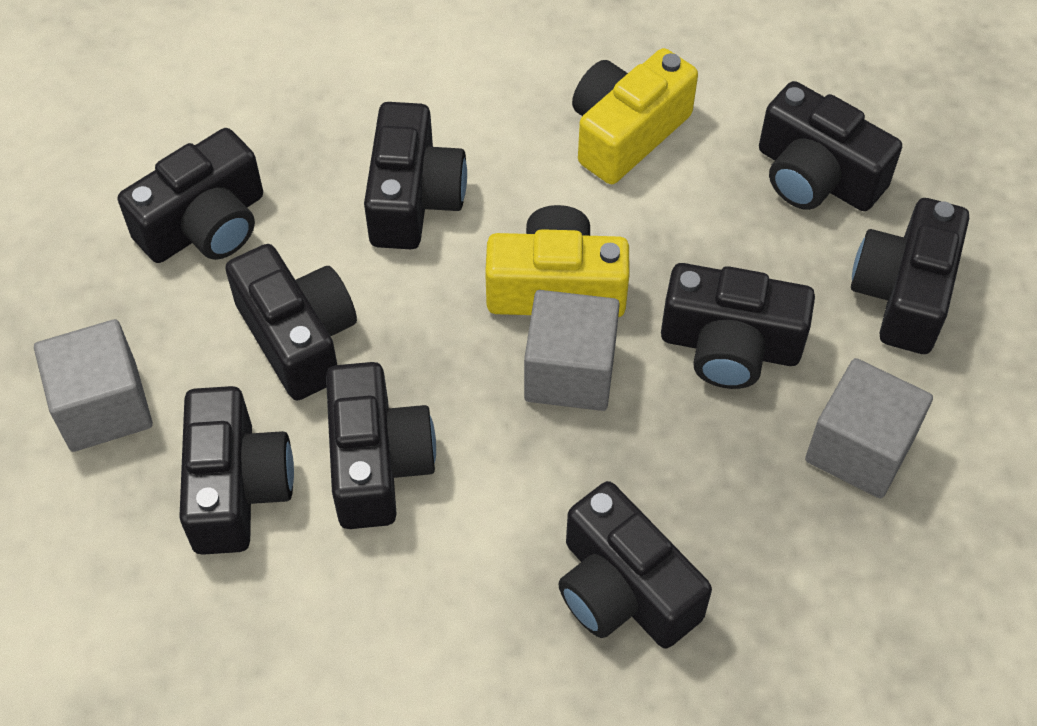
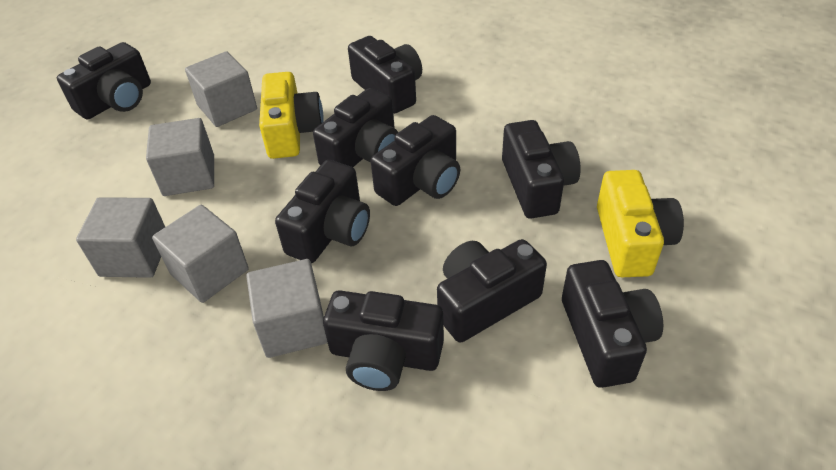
grey cube: 3 -> 5

